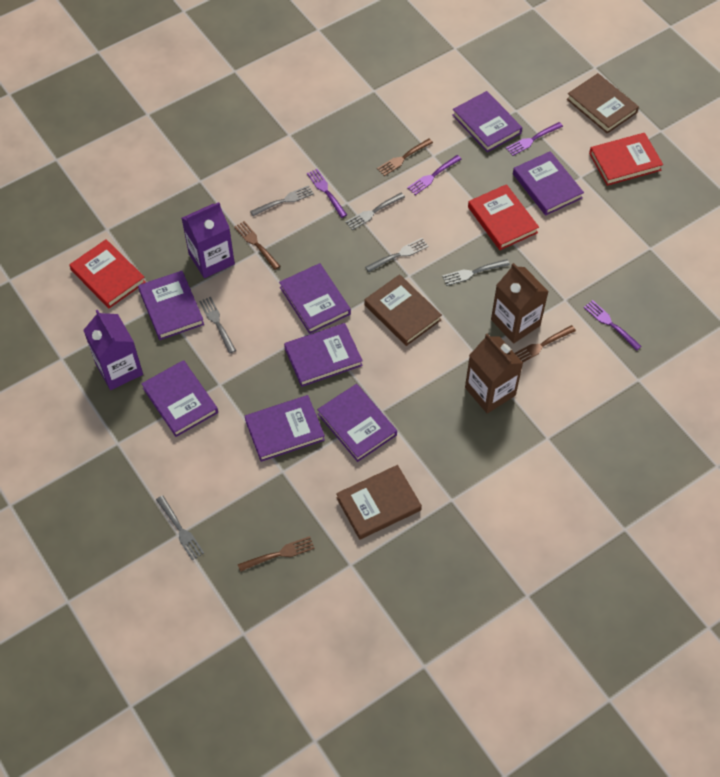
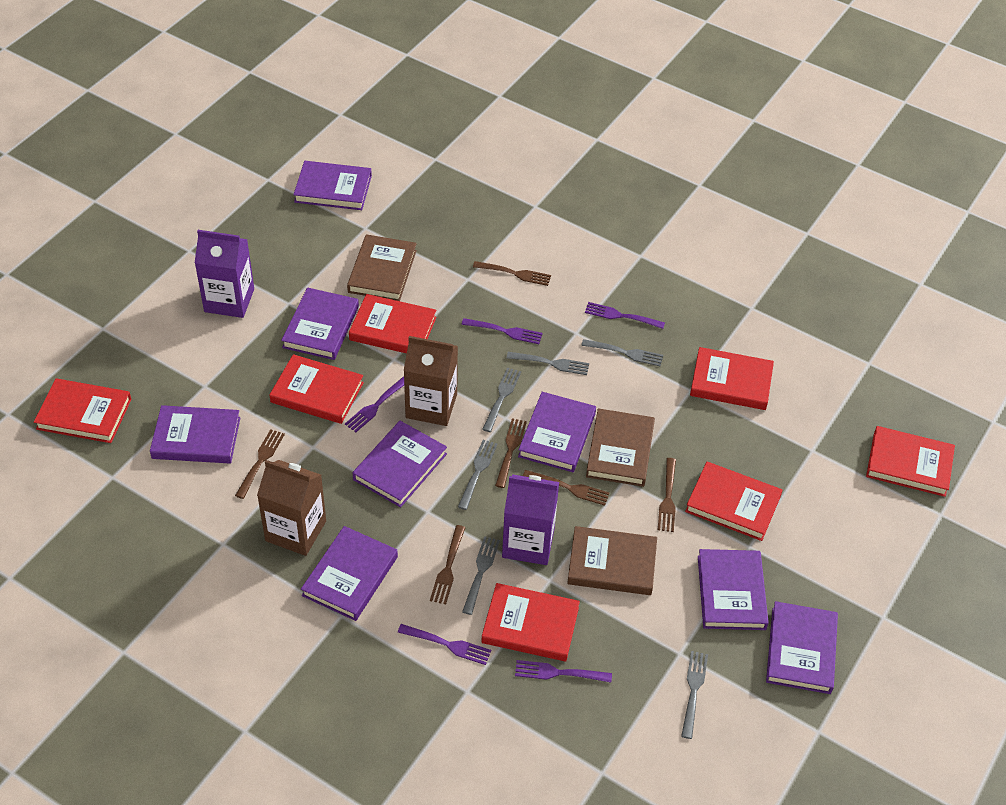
brown fork: 4 -> 6
purple fork: 4 -> 5
red book: 3 -> 7

